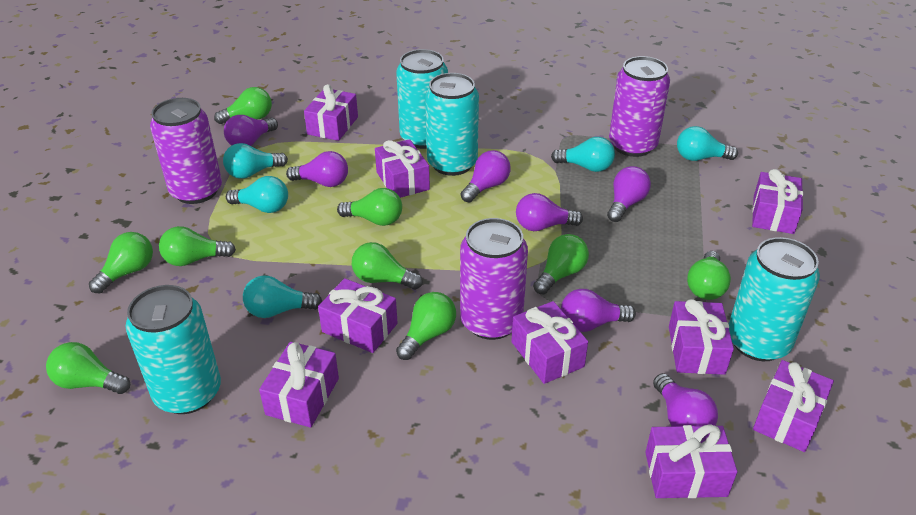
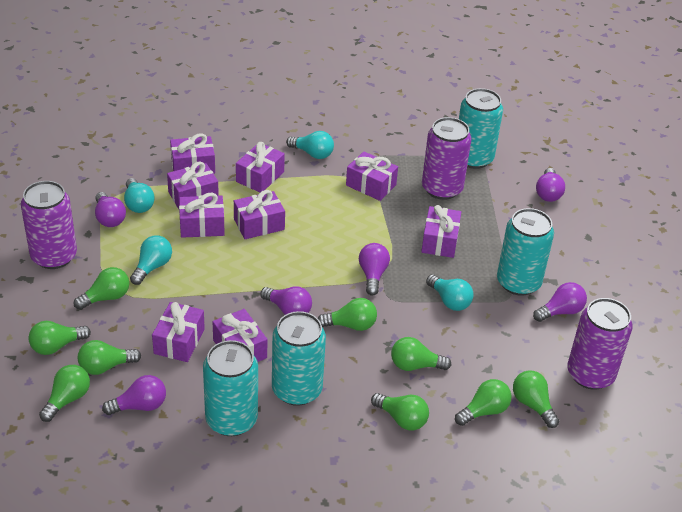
purple light bulb: 7 -> 6
turquoise light bulb: 5 -> 4

